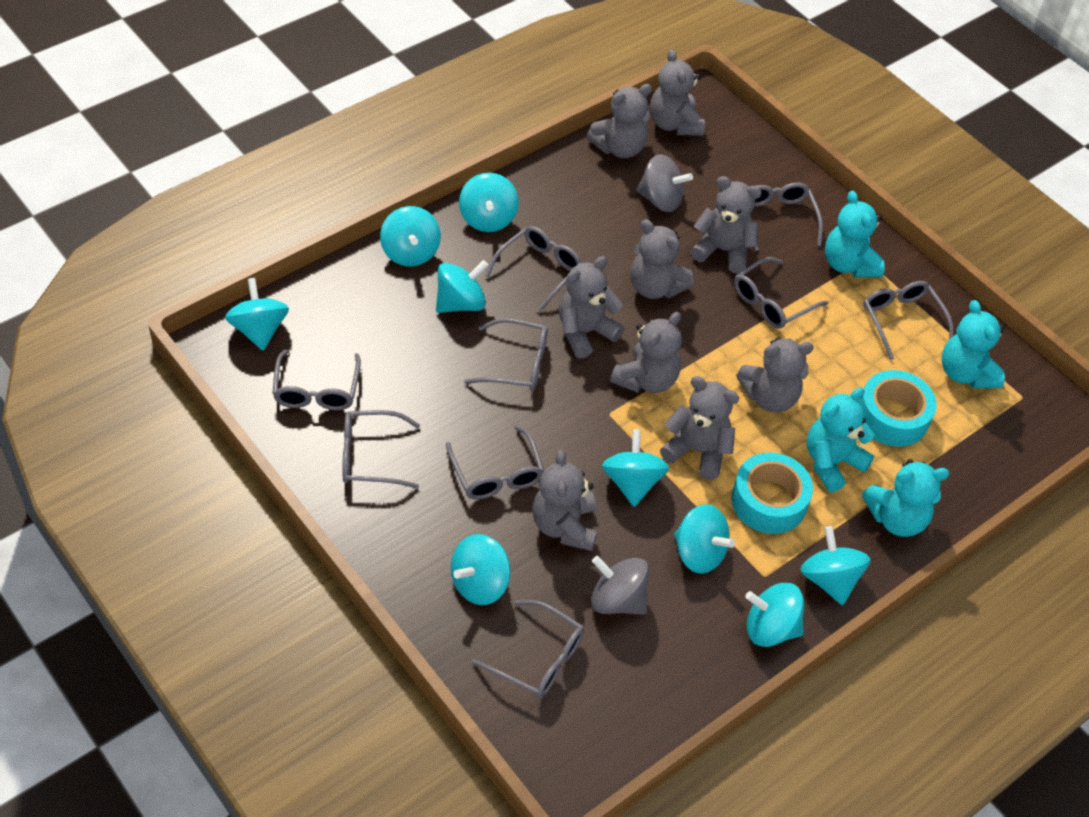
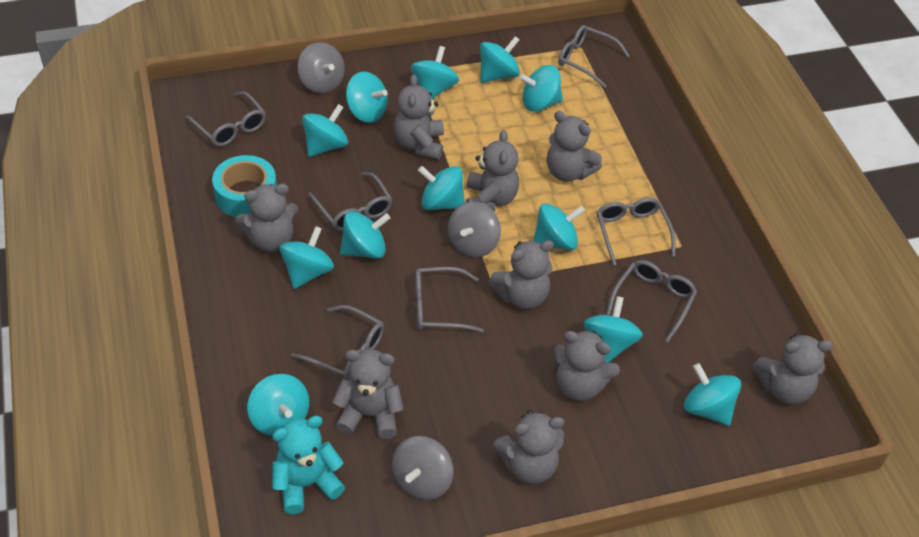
grey glasses: 9 -> 7
grey spinning top: 2 -> 3
turquoise spinning top: 9 -> 12
turquoise tape: 2 -> 1
turquoise teddy bear: 4 -> 1

